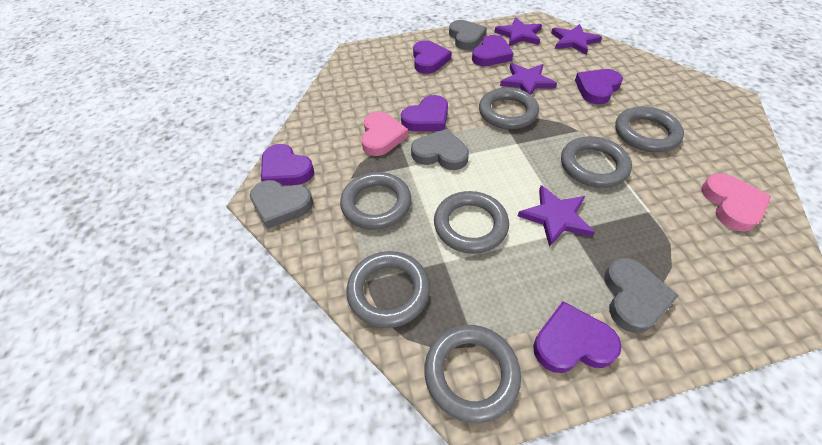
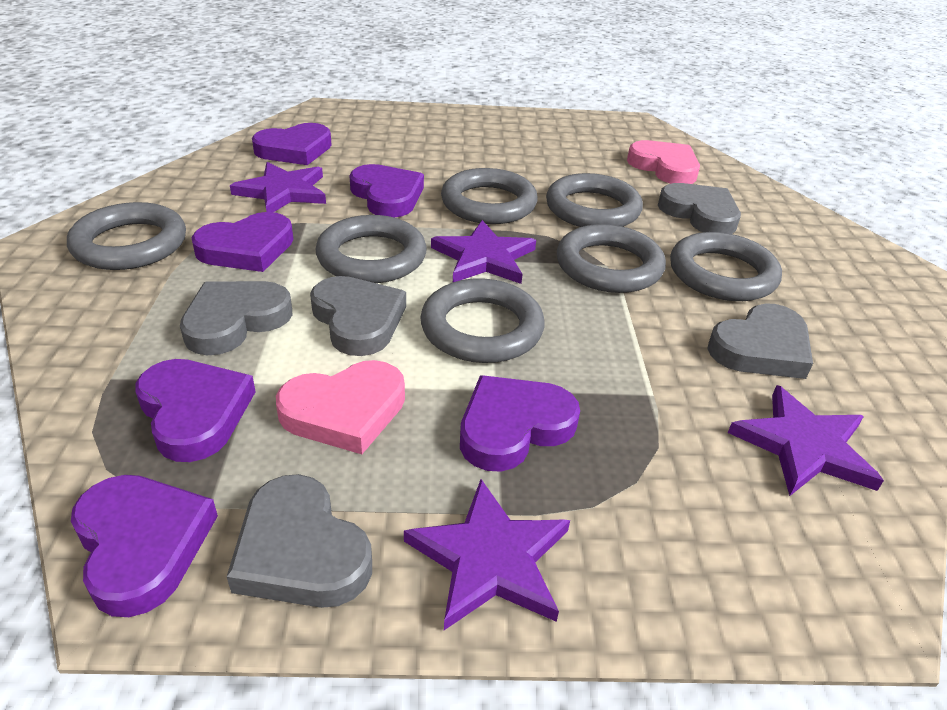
grey heart: 4 -> 5

